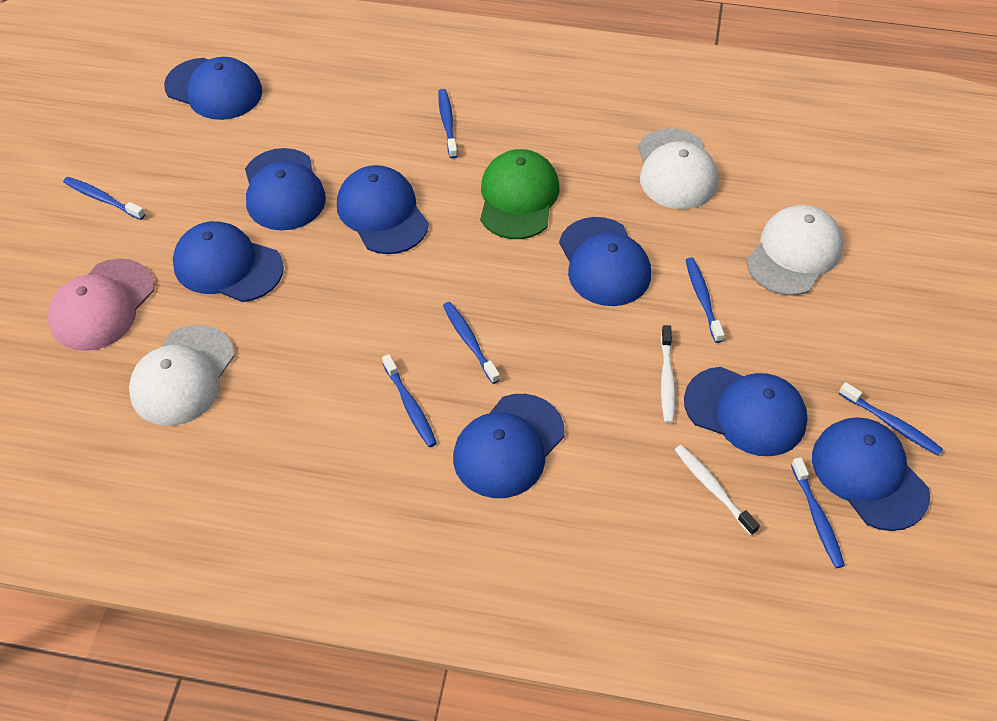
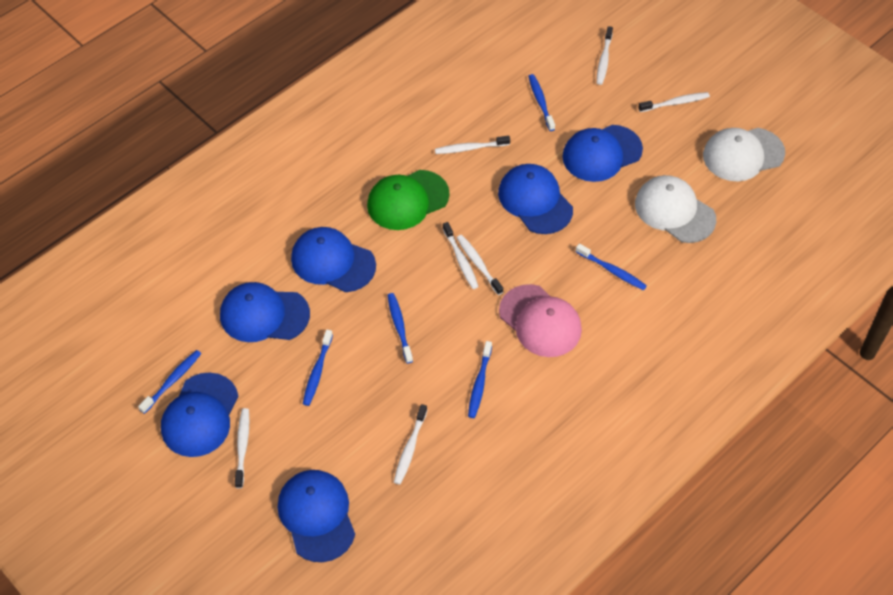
blue cap: 8 -> 6
blue toothbrush: 7 -> 6
white cap: 3 -> 2
white toothbrush: 2 -> 7

